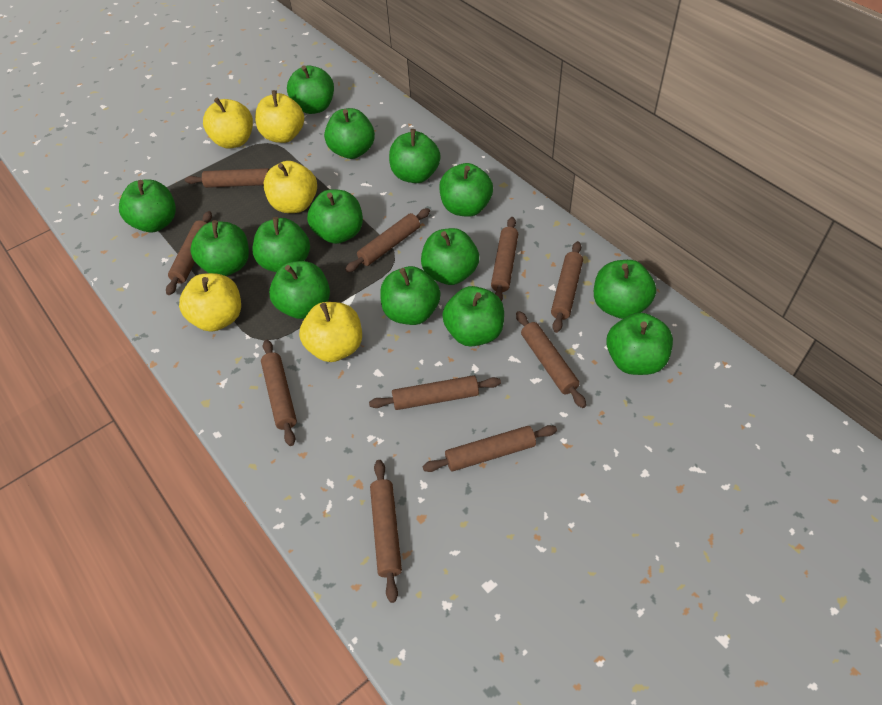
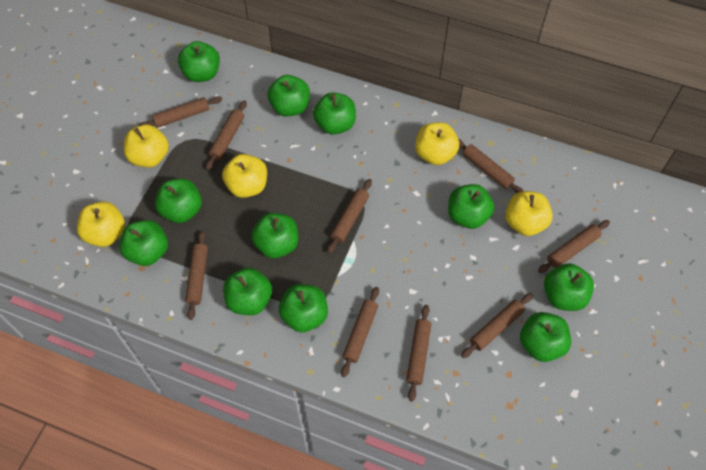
brown rolling pin: 10 -> 9
green apple: 14 -> 11

